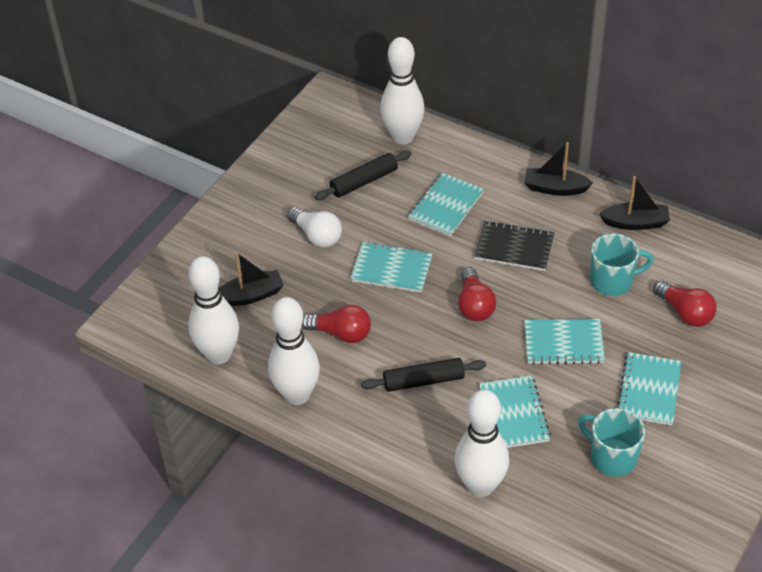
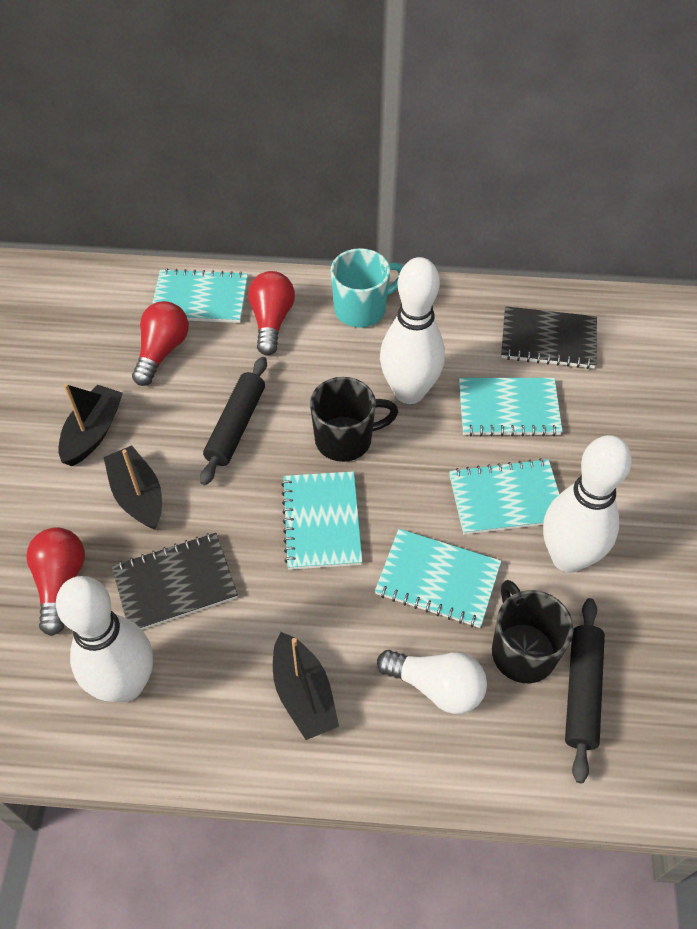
black mug: 0 -> 2
black notebook: 1 -> 2
turquoise mug: 2 -> 1
white bowling pin: 4 -> 3

